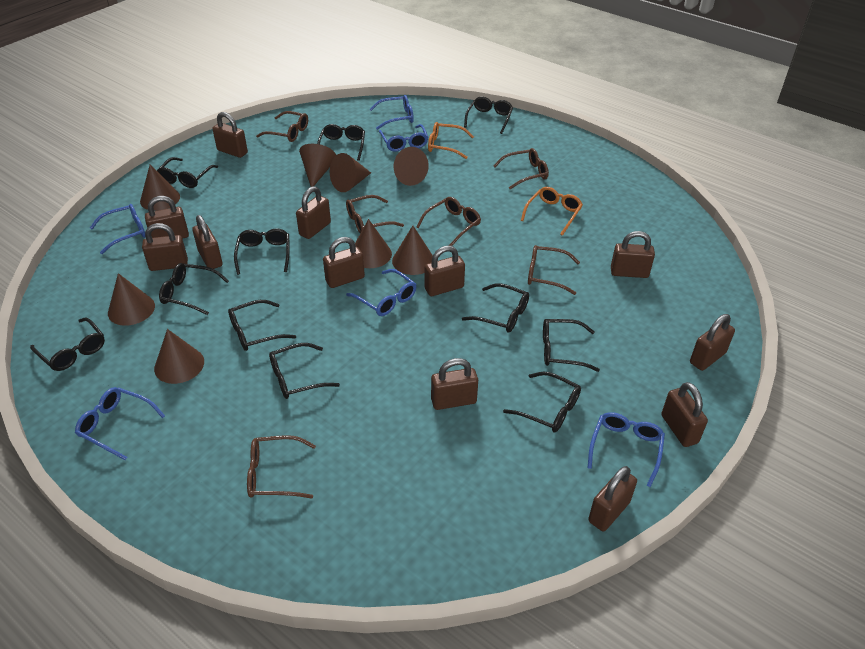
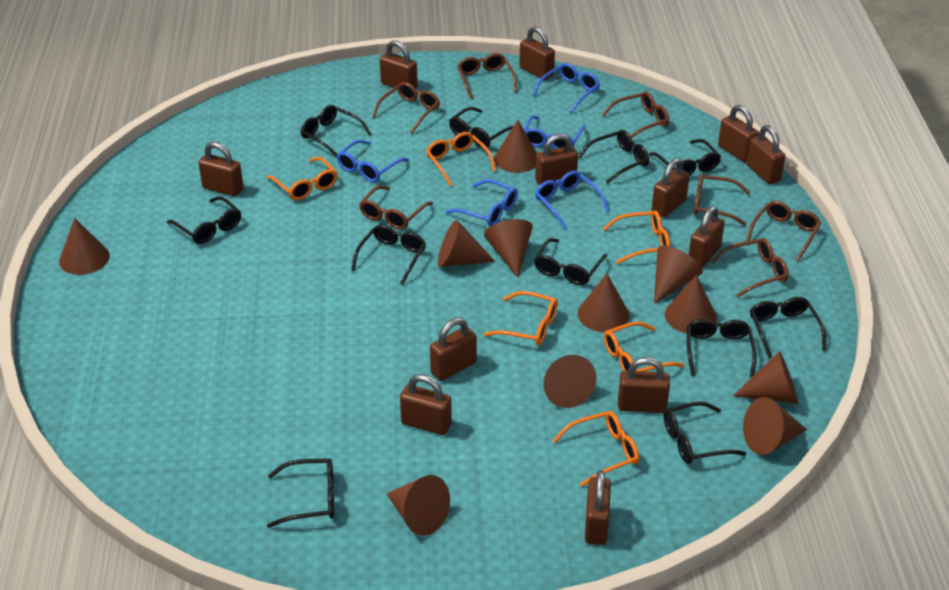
blue glasses: 6 -> 5
brown cone: 8 -> 11
brown glasses: 6 -> 7
orange glasses: 2 -> 6

